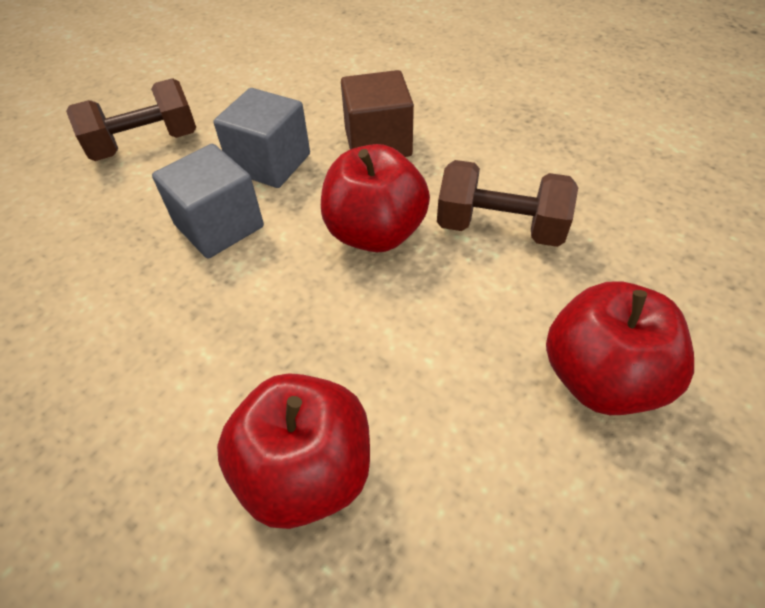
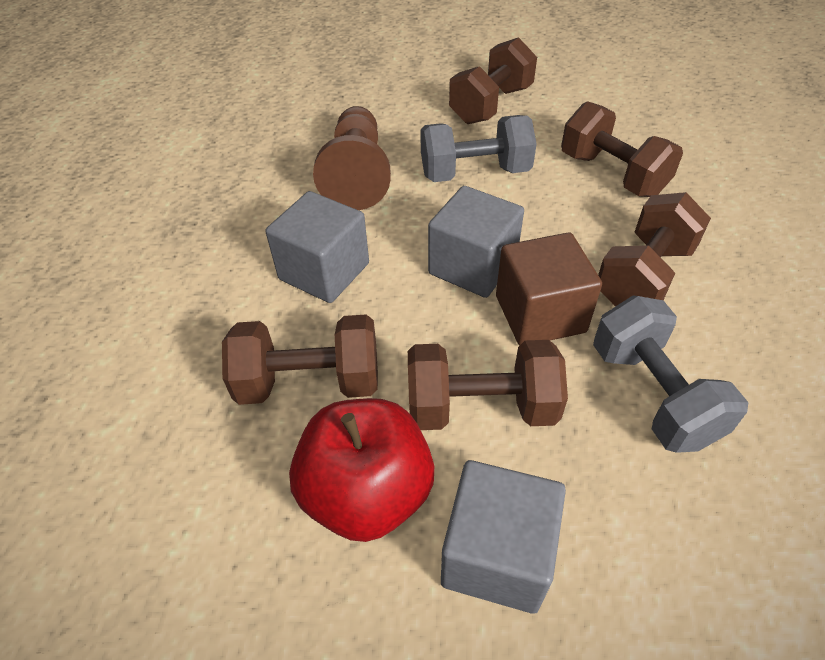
brown dumbbell: 2 -> 5
brown pawn: 0 -> 1
grey cube: 2 -> 3
grey dumbbell: 0 -> 2
red apple: 3 -> 1

